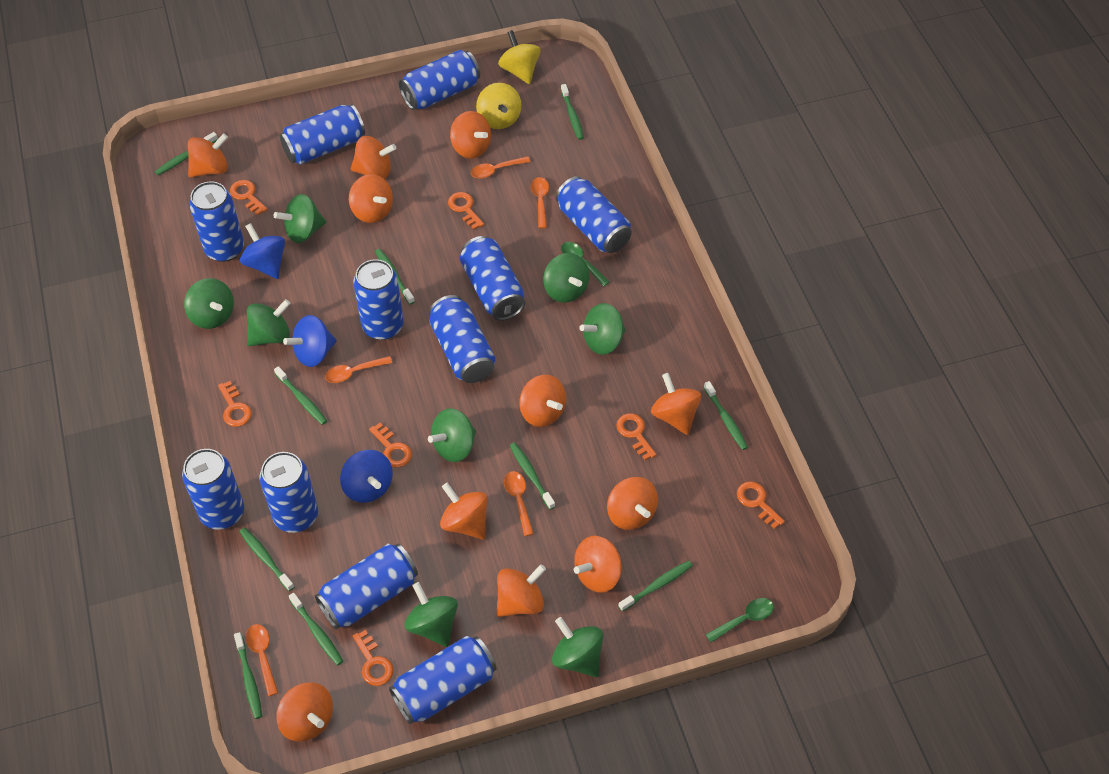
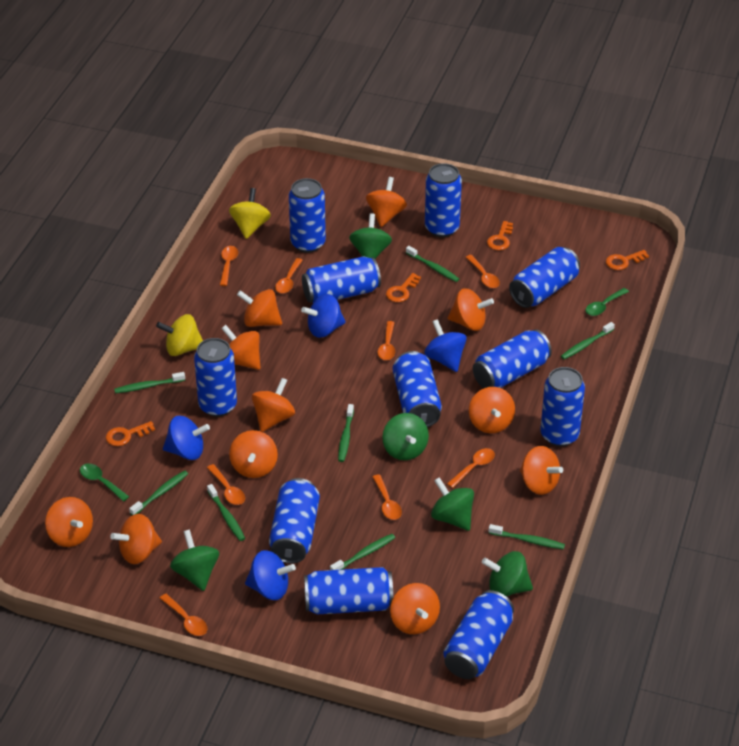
blue spinning top: 3 -> 4
green spinning top: 8 -> 5
green toothbrush: 10 -> 8
orange key: 7 -> 4
orange spoon: 5 -> 8

